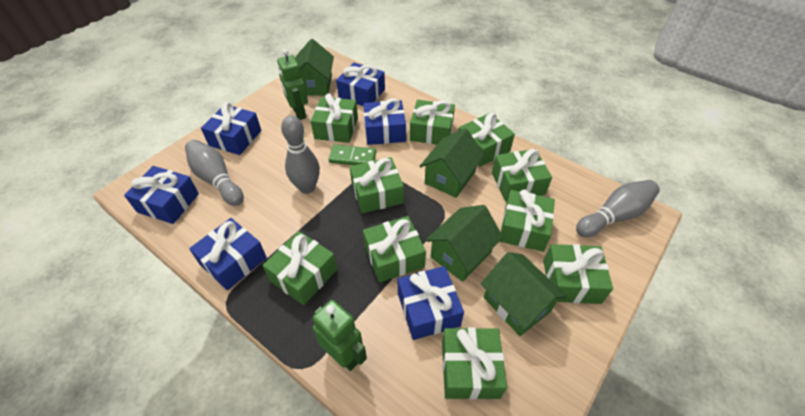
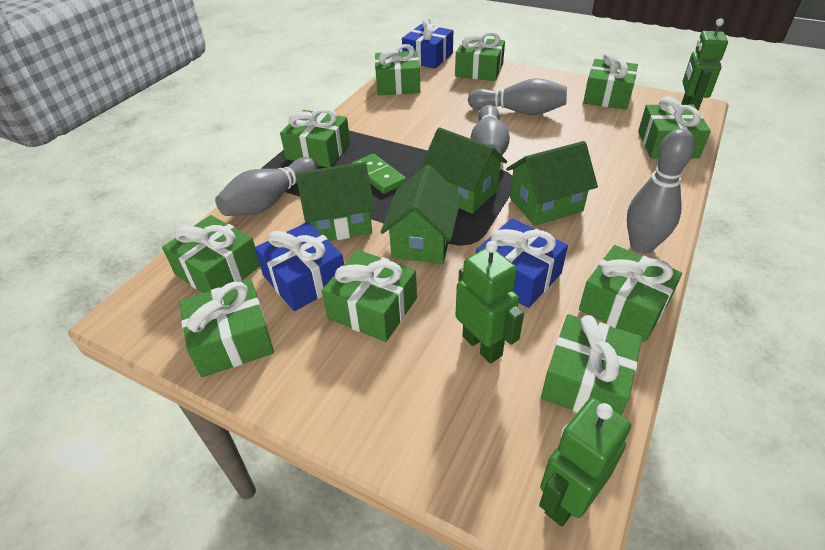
blue gift: 6 -> 3
green robot: 2 -> 3
grey bowling pin: 3 -> 4

